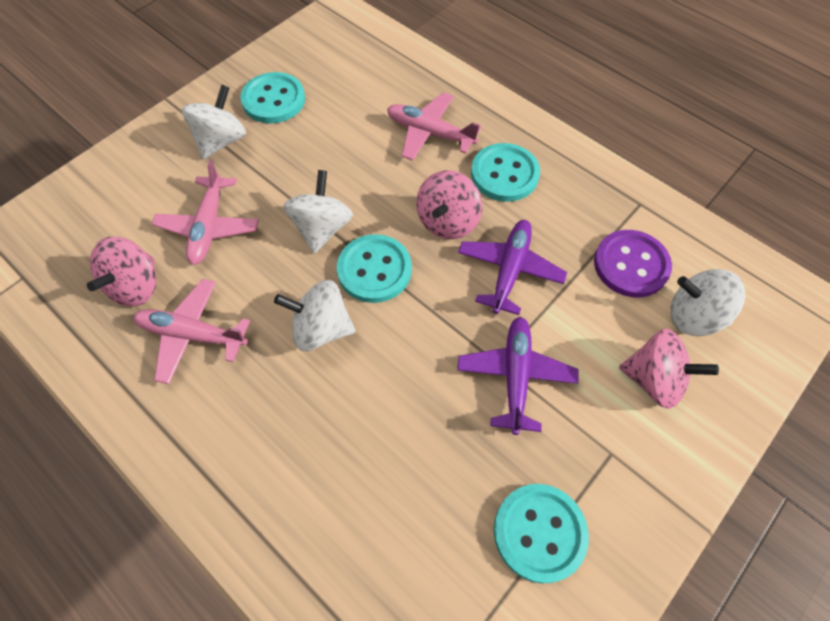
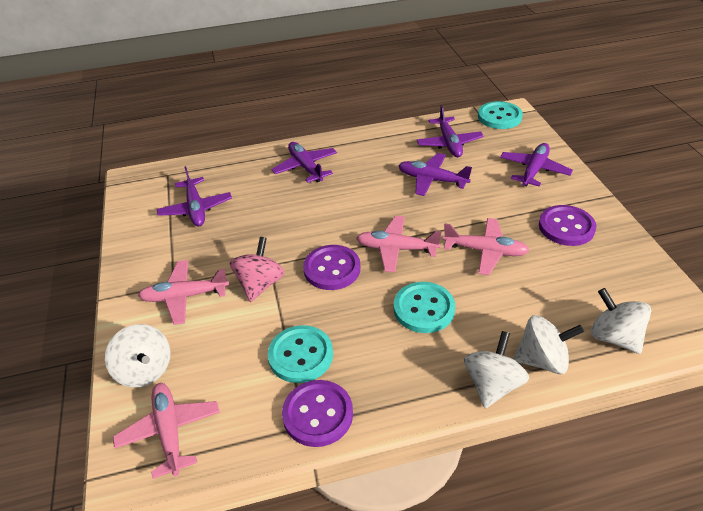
pink plane: 3 -> 4
pink spinning top: 3 -> 1
purple button: 1 -> 3
purple plane: 2 -> 5
turquoise button: 4 -> 3

